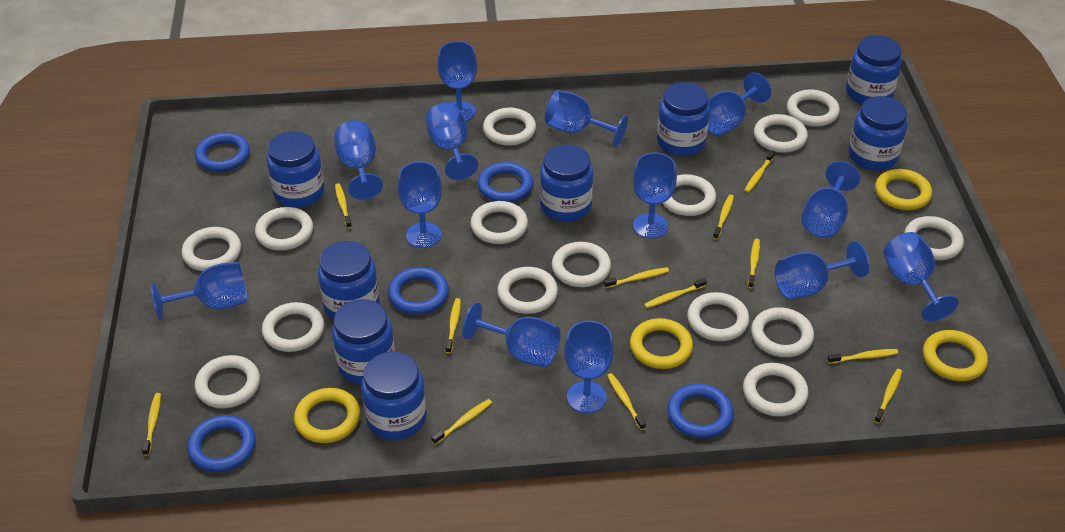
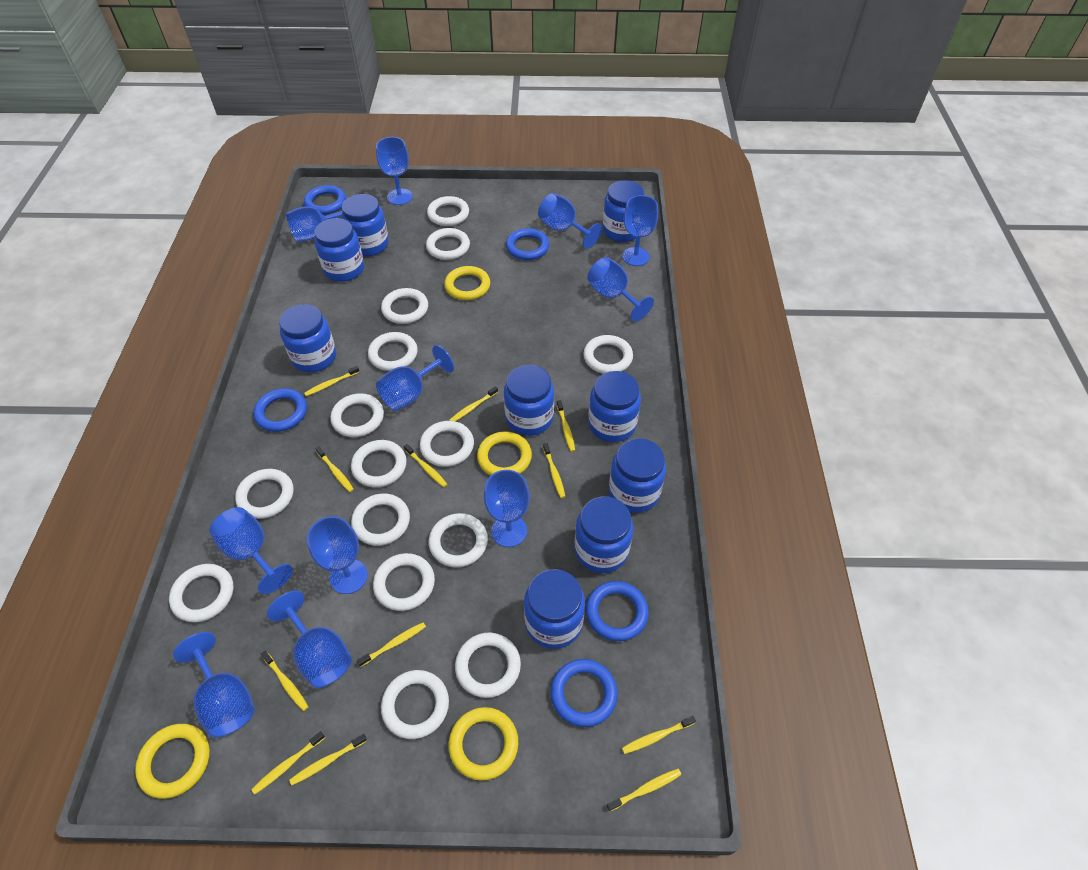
blue goblet: 13 -> 11
blue jar: 8 -> 9

